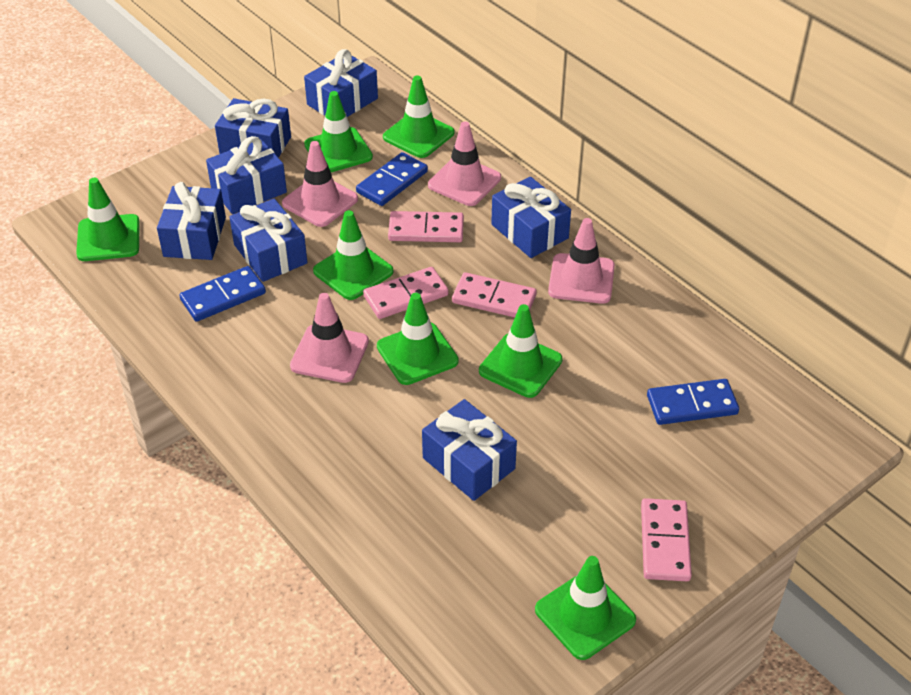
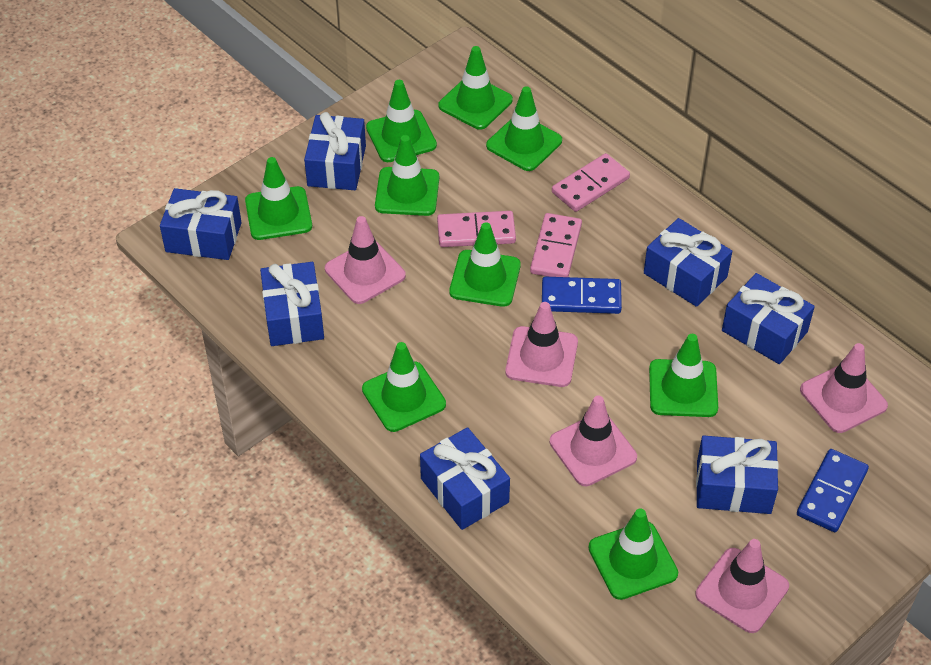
blue domino: 3 -> 2
green traffic cone: 7 -> 9
pink domino: 4 -> 3
pink traffic cone: 4 -> 5

